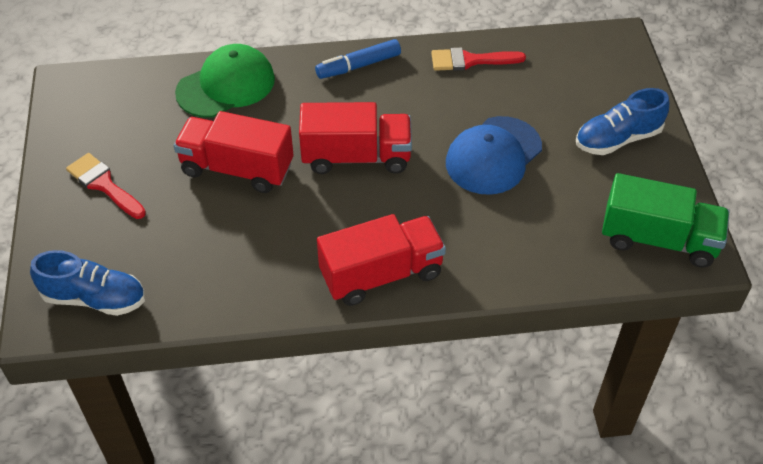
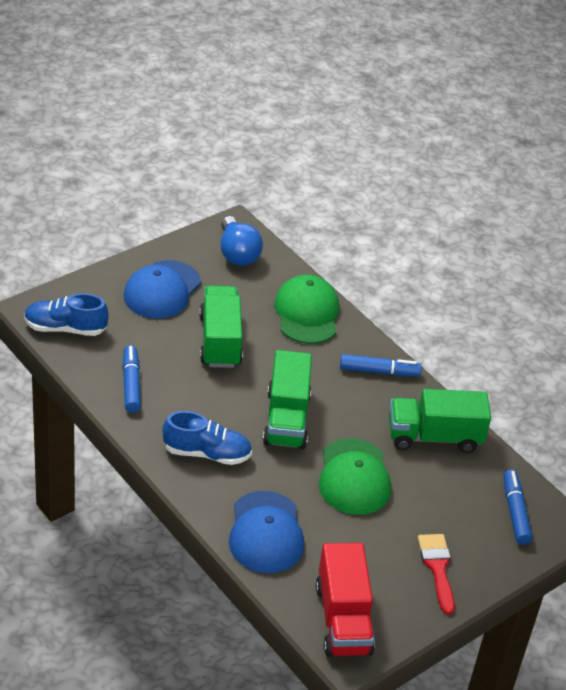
blue cap: 1 -> 2
blue light bulb: 0 -> 1
blue marker: 1 -> 3
green cap: 1 -> 2
green truck: 1 -> 3
red brush: 2 -> 1
red truck: 3 -> 1

